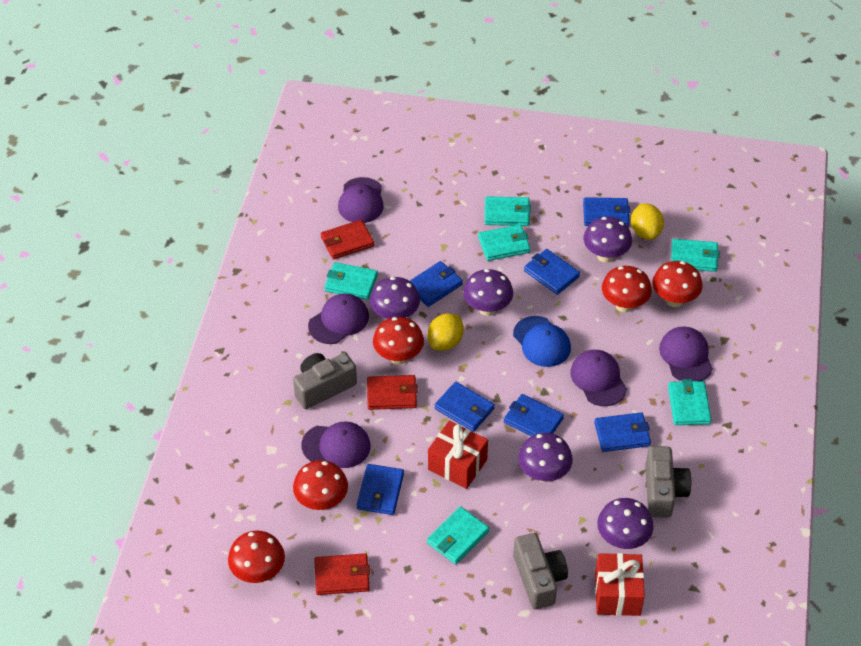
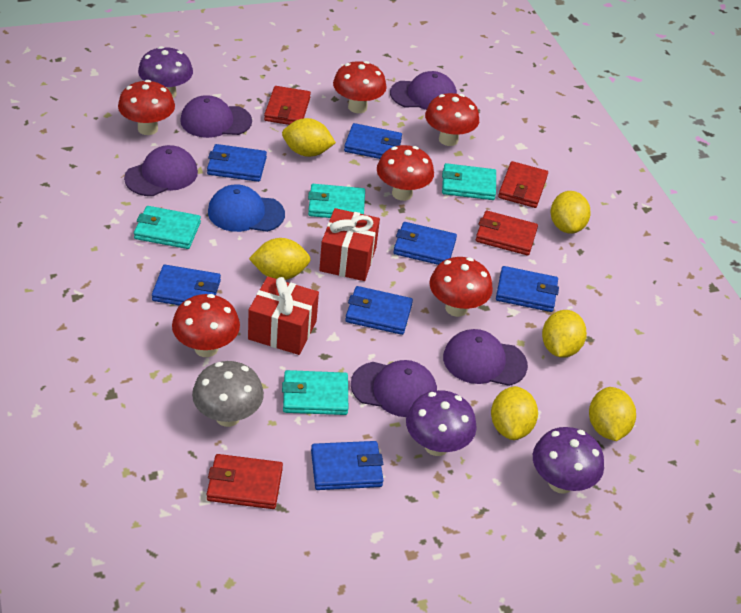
grey camera: 3 -> 0
grey mushroom: 0 -> 1
purple mushroom: 5 -> 3
red mushroom: 5 -> 6
red wallet: 3 -> 4
turquoise wallet: 6 -> 4
yellow lemon: 2 -> 6

